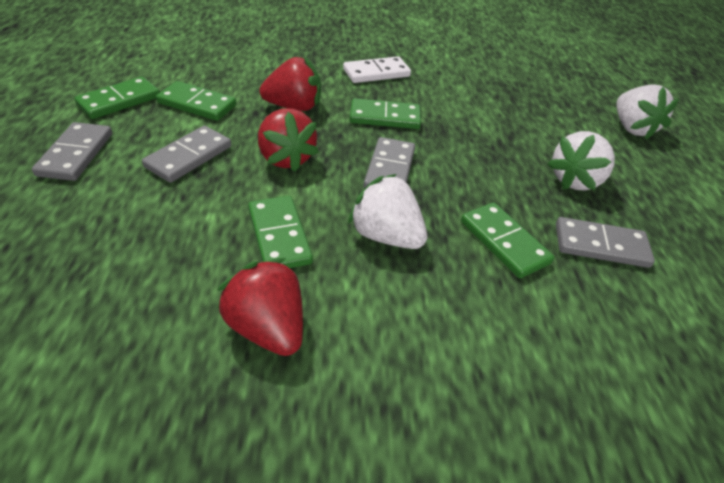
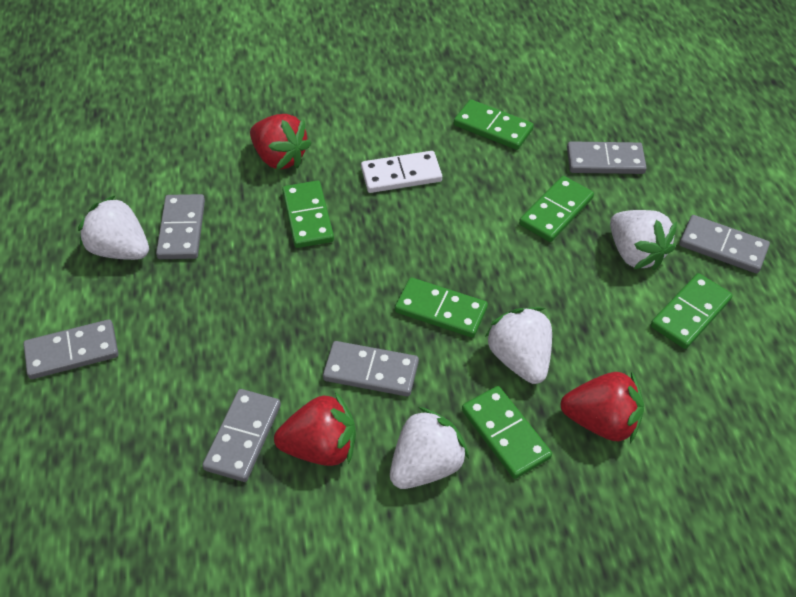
green domino: 5 -> 6
grey domino: 4 -> 6
white strawberry: 3 -> 4

